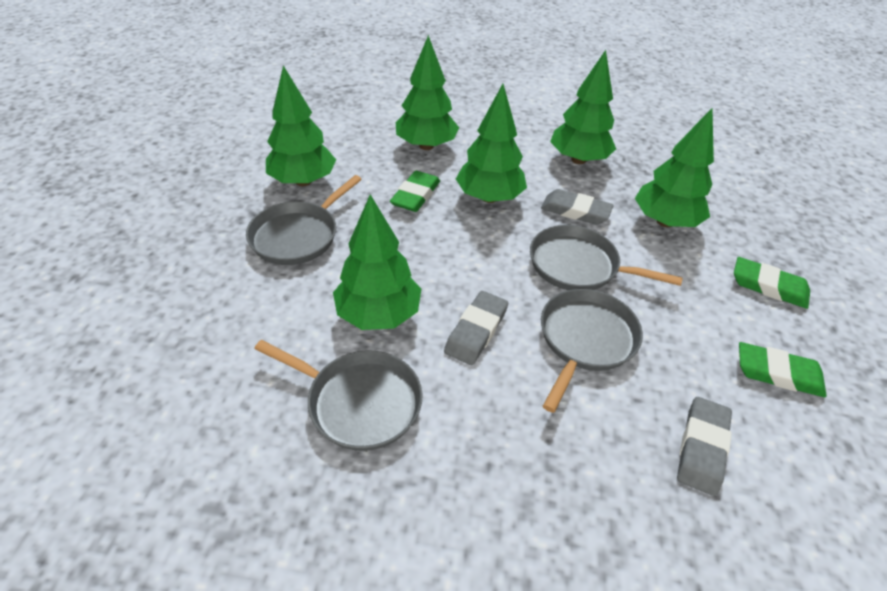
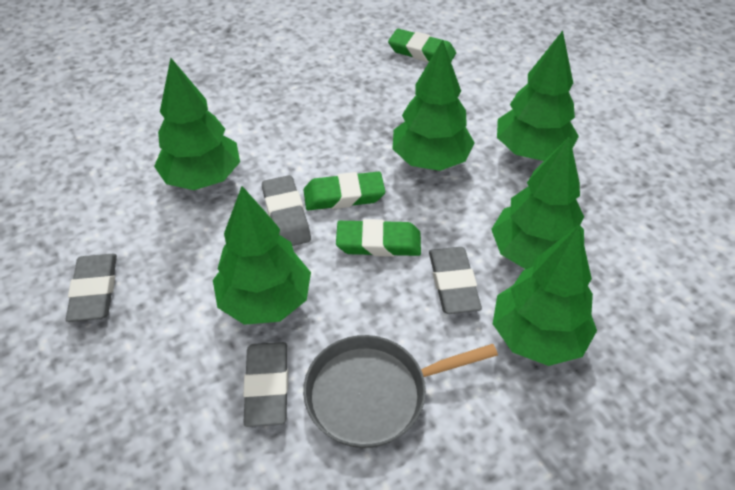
grey eraser: 3 -> 4
grey pan: 4 -> 1

